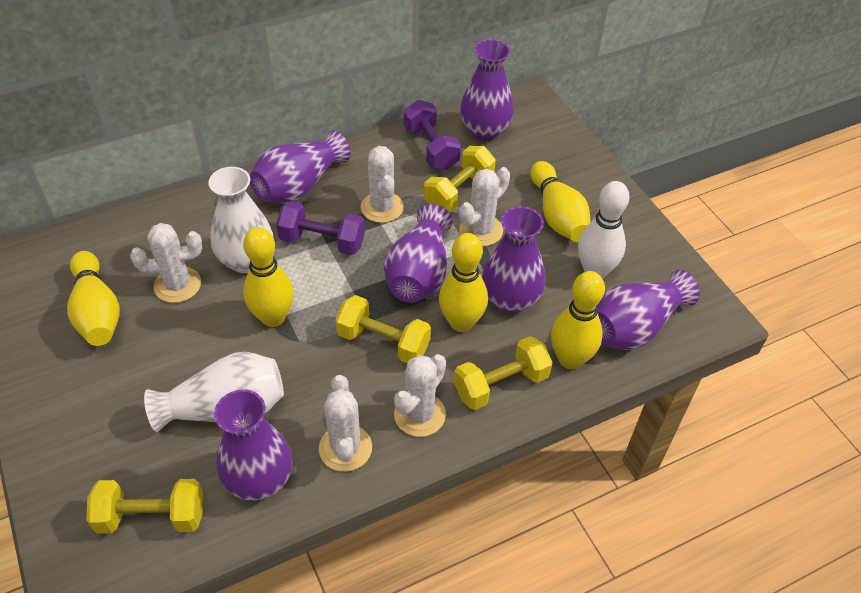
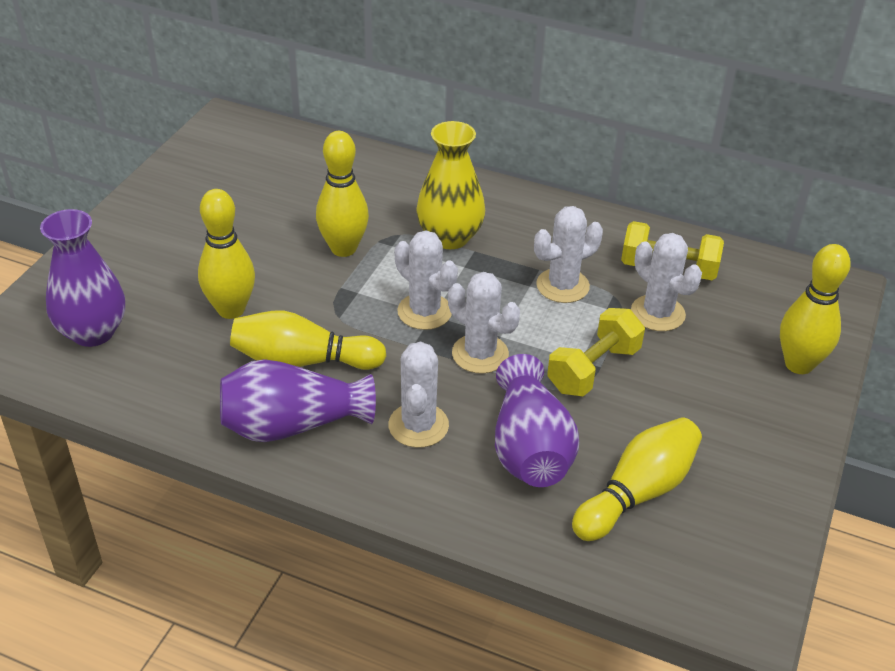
purple dumbbell: 2 -> 0
purple vase: 6 -> 3
white bowling pin: 1 -> 0
white vase: 2 -> 0
yellow dumbbell: 4 -> 2
yellow vase: 0 -> 1

